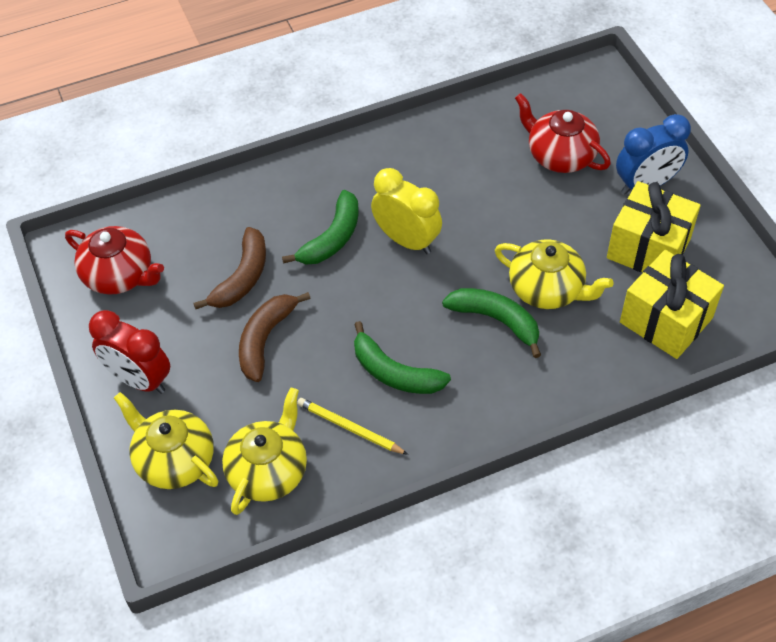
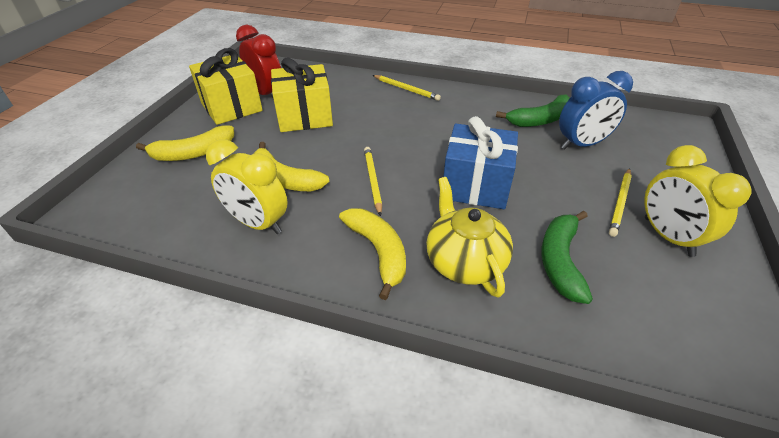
blue gift: 0 -> 1
brown banana: 2 -> 0
green banana: 3 -> 2
red teapot: 2 -> 0
yellow banana: 0 -> 3
yellow clock: 1 -> 2
yellow pencil: 1 -> 3
yellow teapot: 3 -> 1

